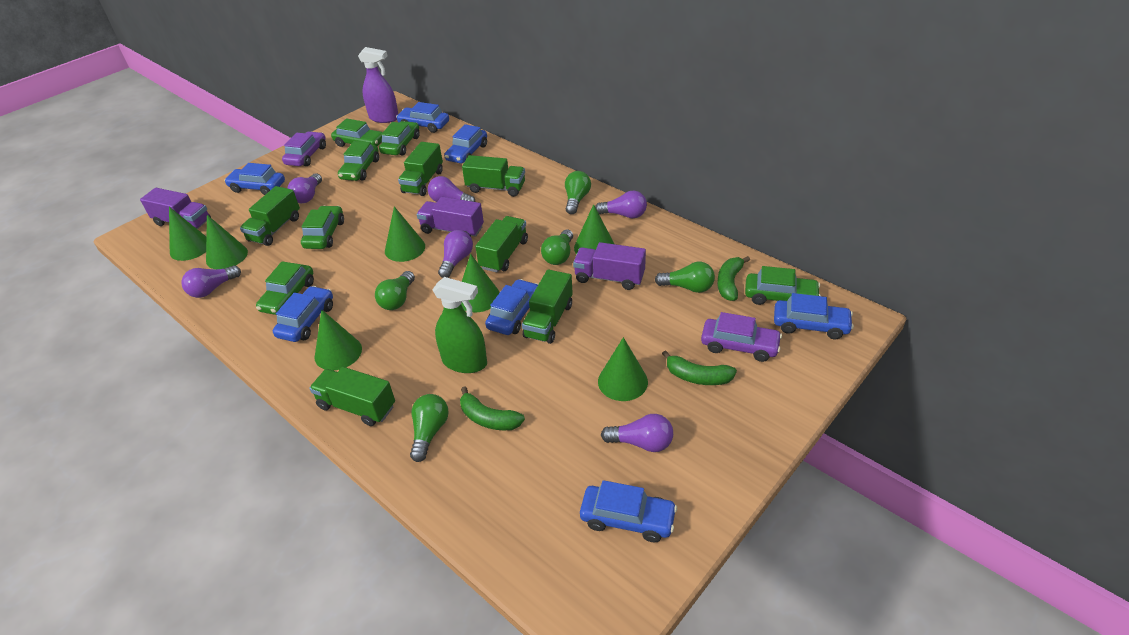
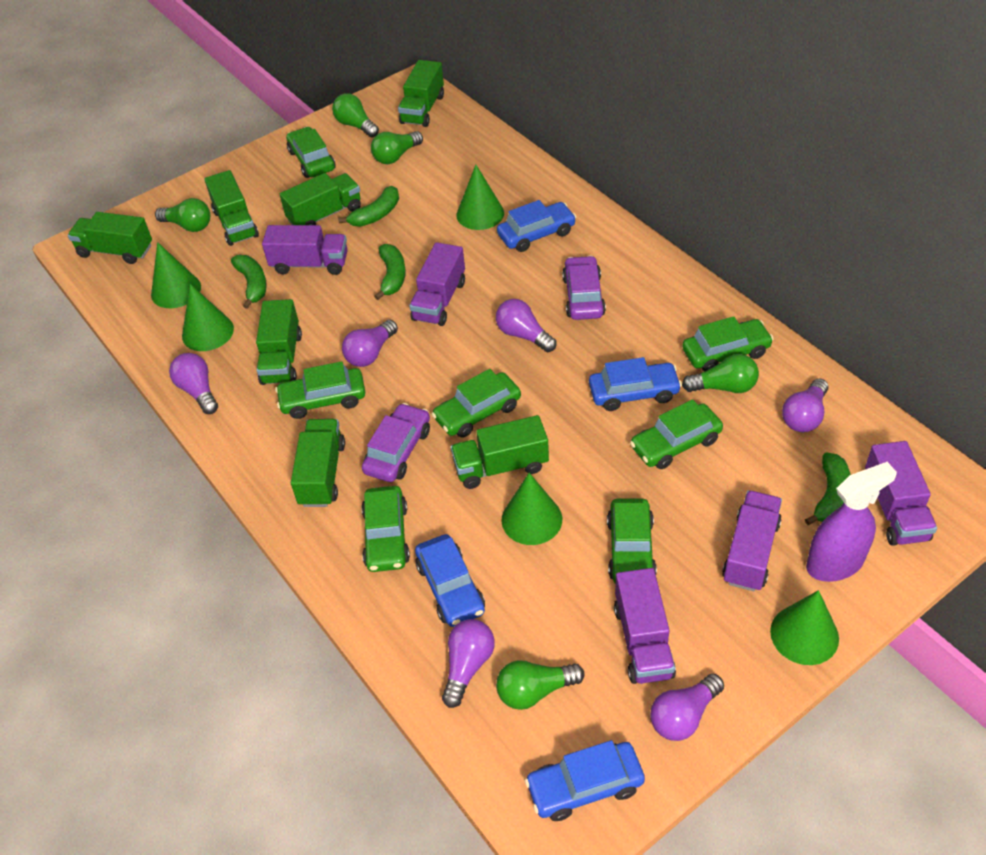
blue car: 7 -> 4
green banana: 3 -> 4
green car: 6 -> 7
green cone: 7 -> 5
green spray bottle: 1 -> 0
green truck: 6 -> 7
purple truck: 3 -> 5

